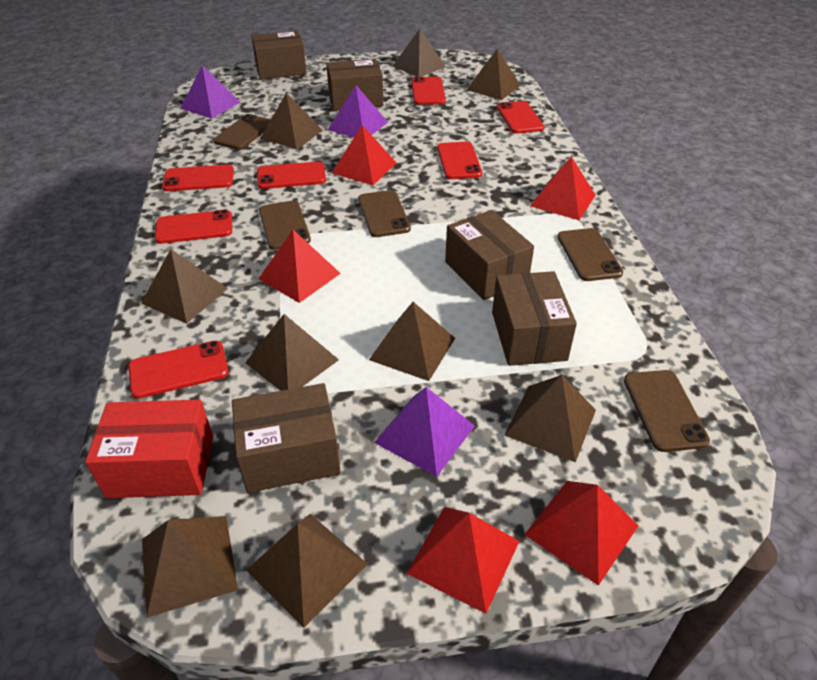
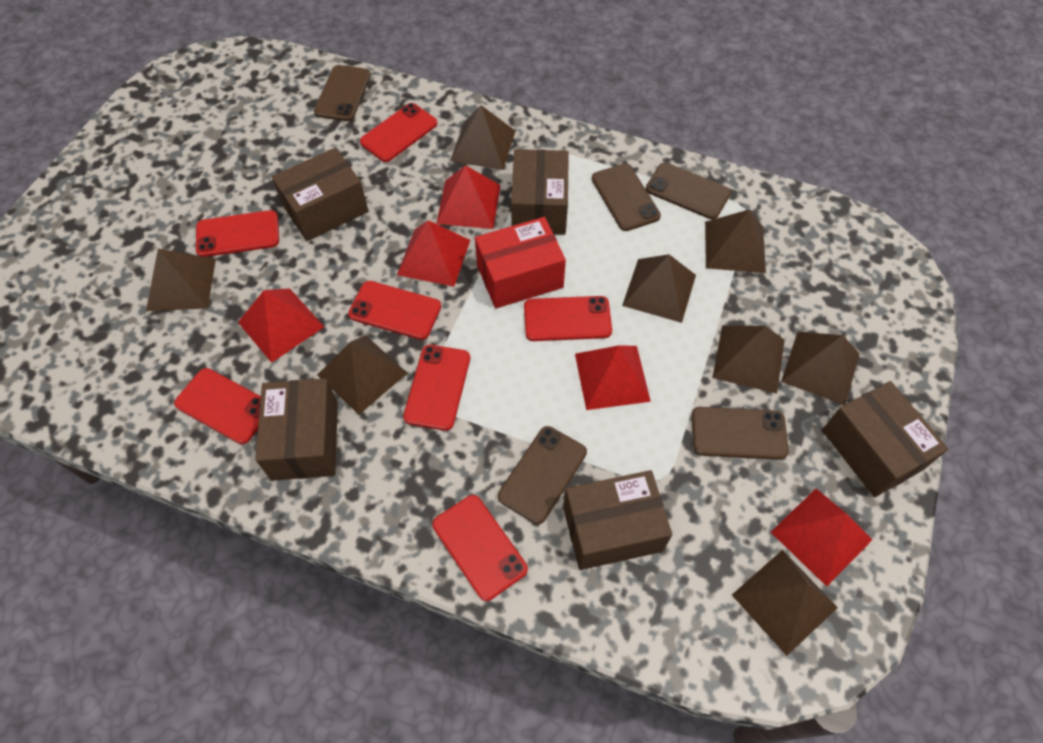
brown pyramid: 9 -> 8
purple pyramid: 3 -> 0

